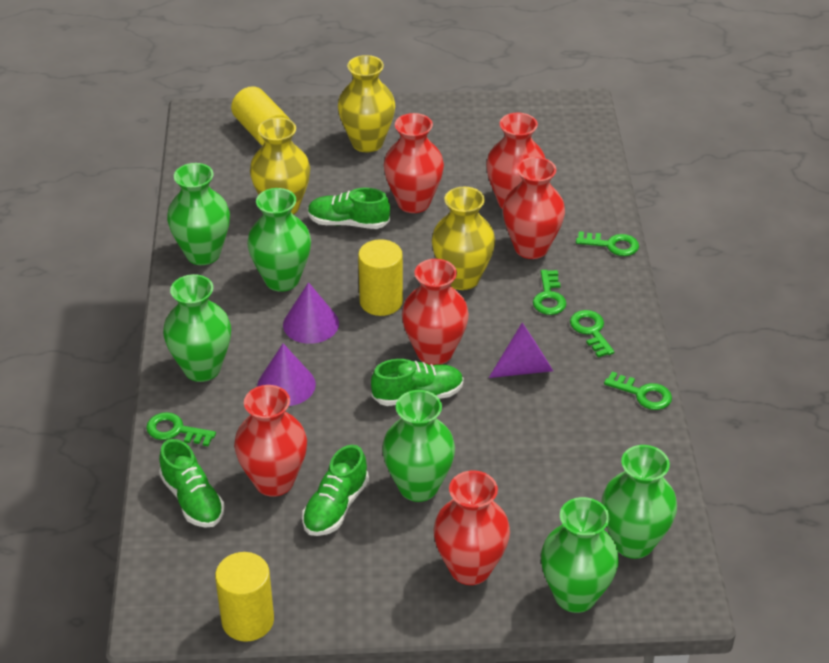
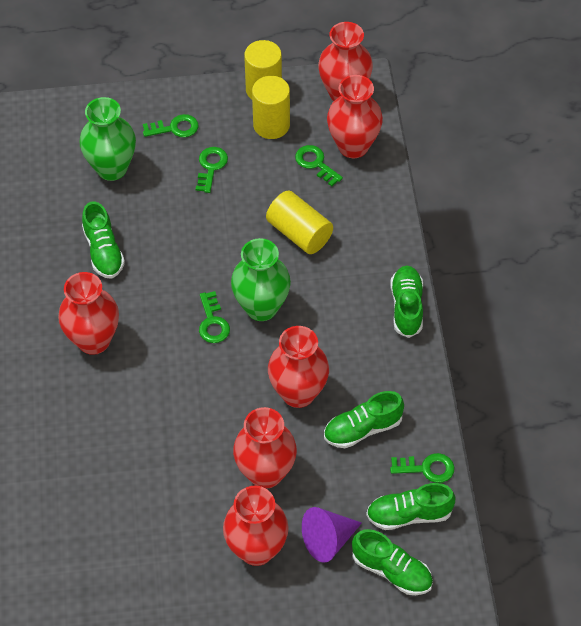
green shoe: 4 -> 5
green vase: 6 -> 2
purple cone: 3 -> 1
yellow vase: 3 -> 0

